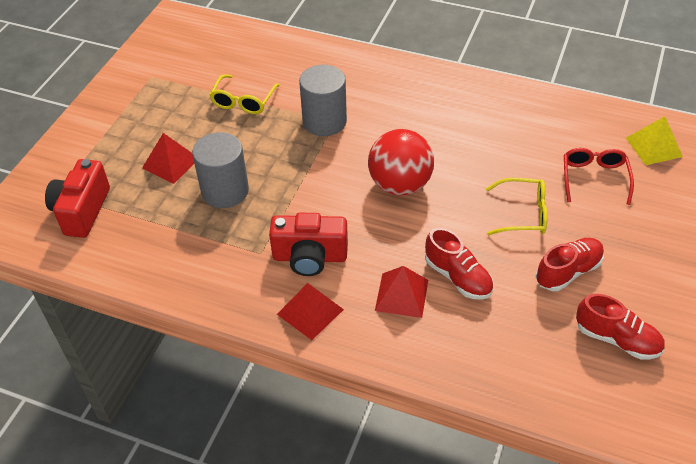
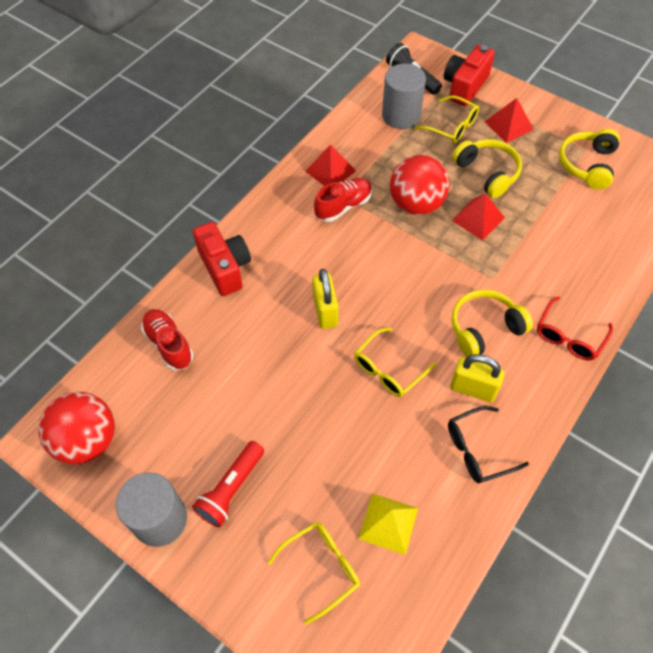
black flashlight: 0 -> 1
black glasses: 0 -> 1
red ball: 1 -> 2
red flashlight: 0 -> 1
red shoe: 3 -> 2
yellow glasses: 2 -> 3
yellow headphones: 0 -> 3
yellow padlock: 0 -> 2

